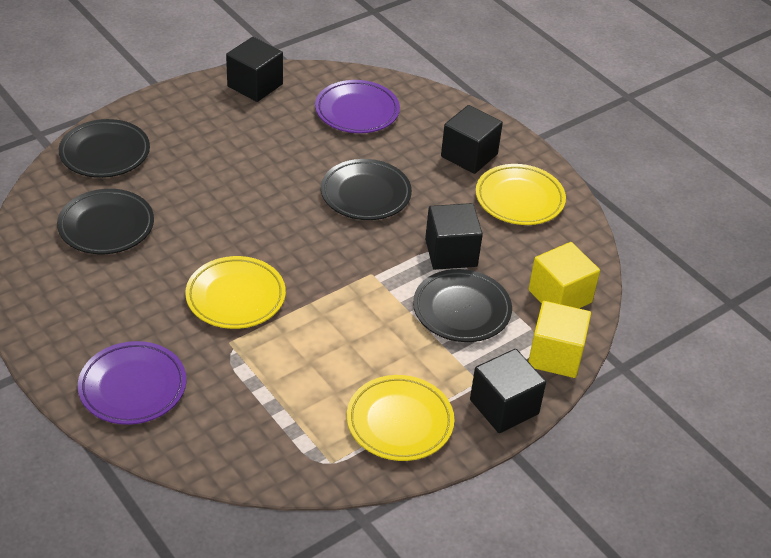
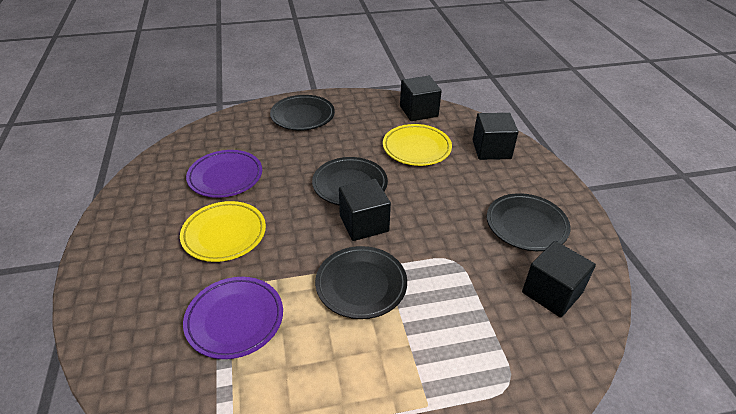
yellow cube: 2 -> 0
yellow plate: 3 -> 2

